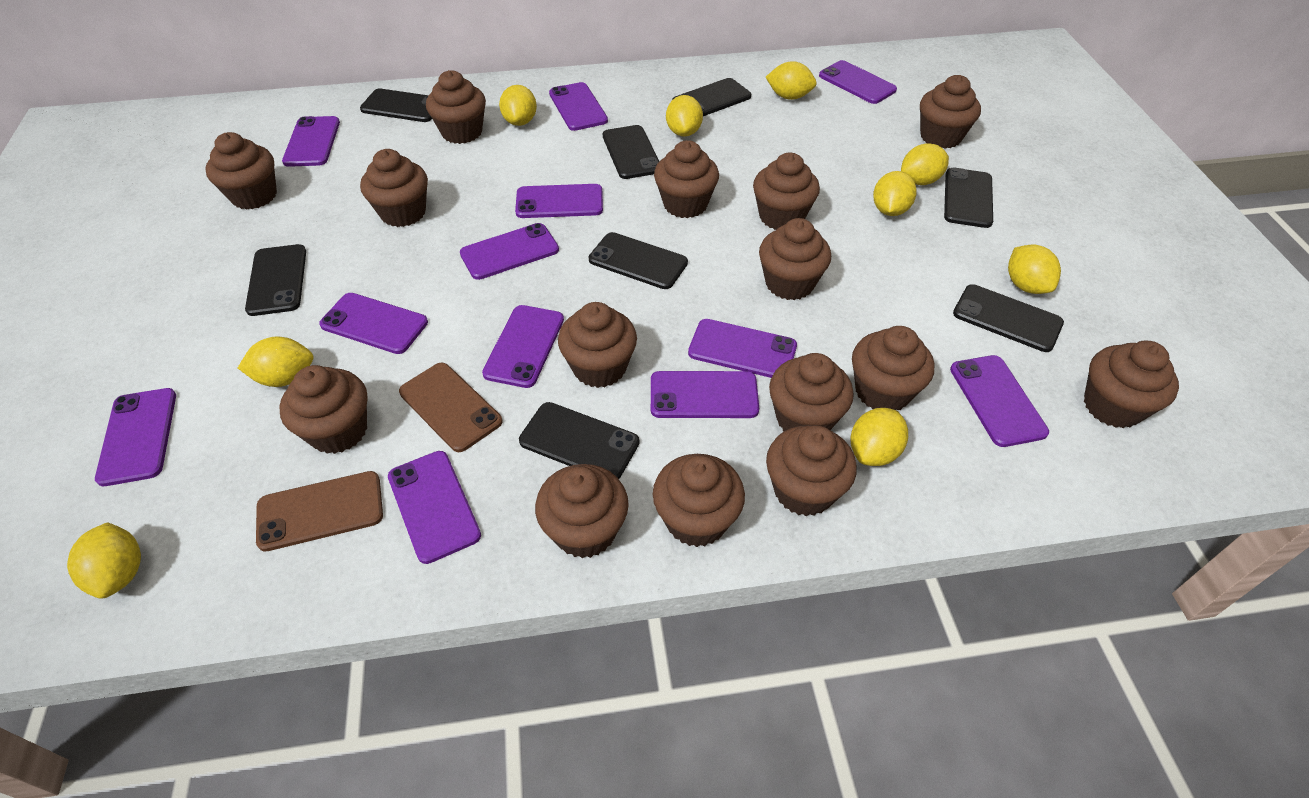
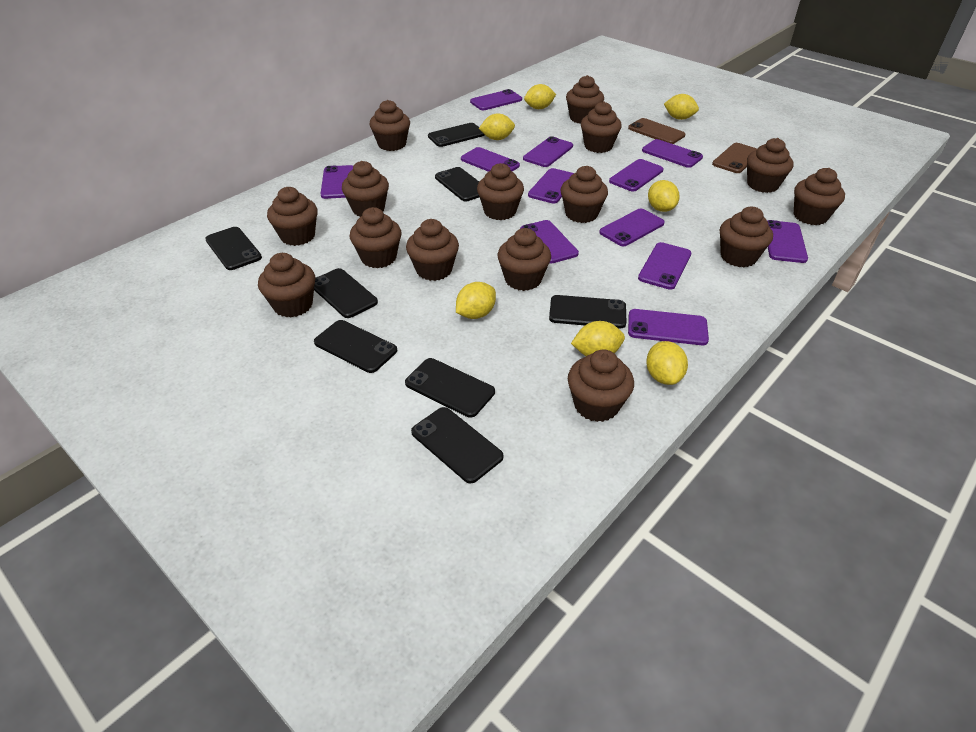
yellow lemon: 9 -> 7

